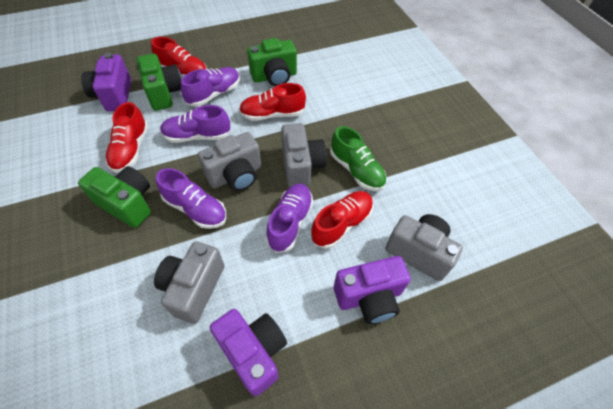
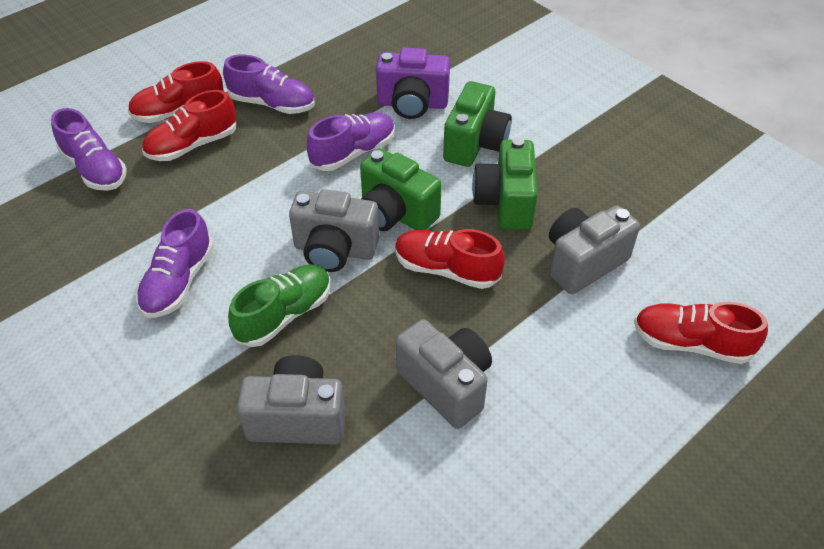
purple camera: 3 -> 1

